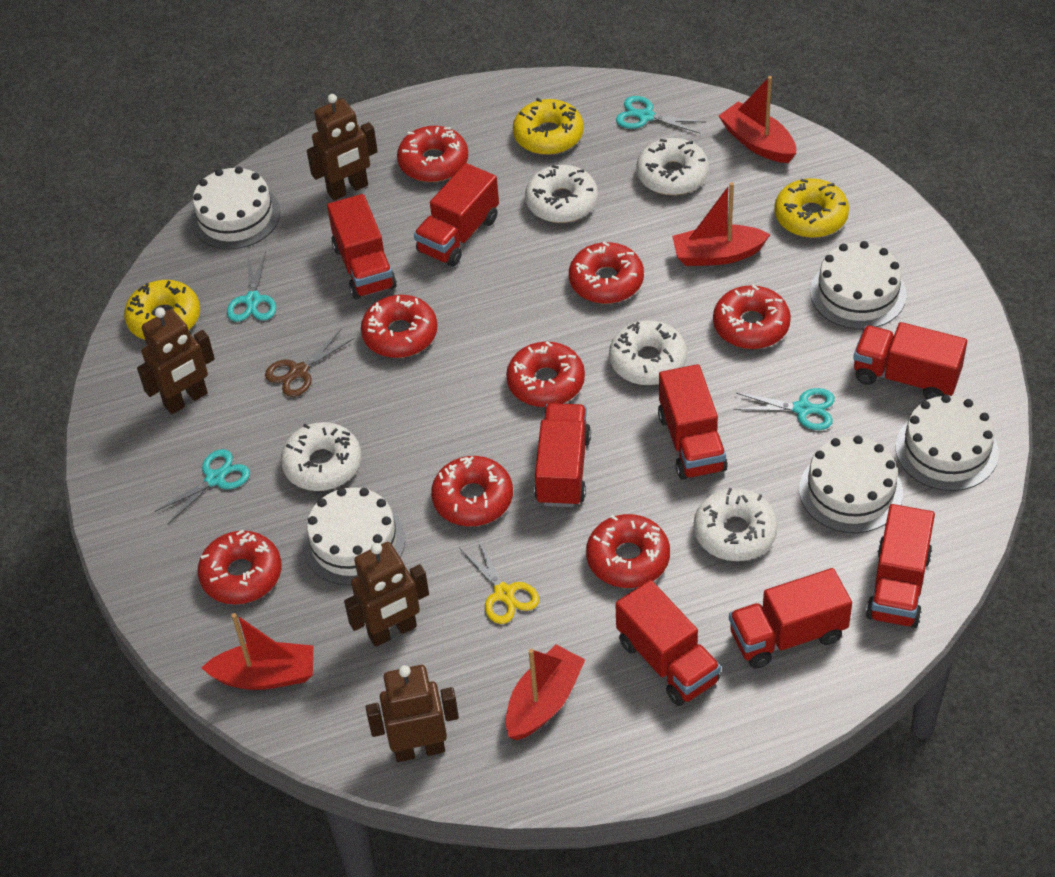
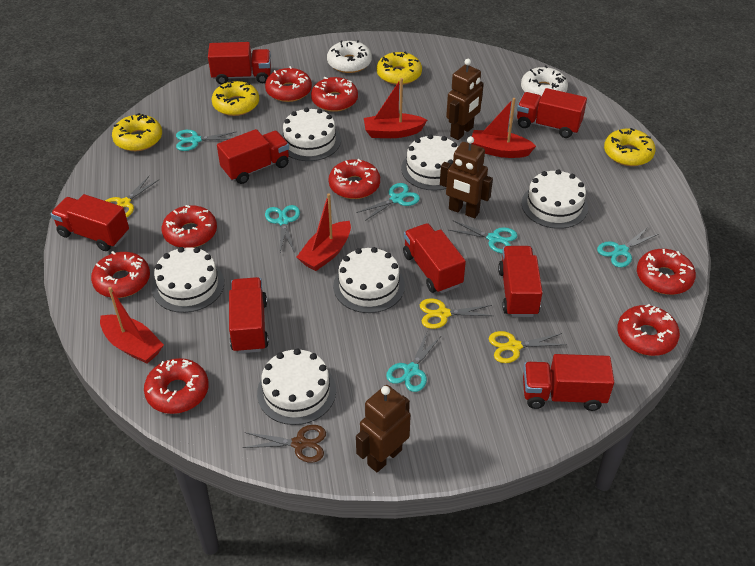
brown robot: 4 -> 3
turquoise scissors: 4 -> 6
white cake: 5 -> 6
white donut: 5 -> 2
yellow donut: 3 -> 4
yellow scissors: 1 -> 3

